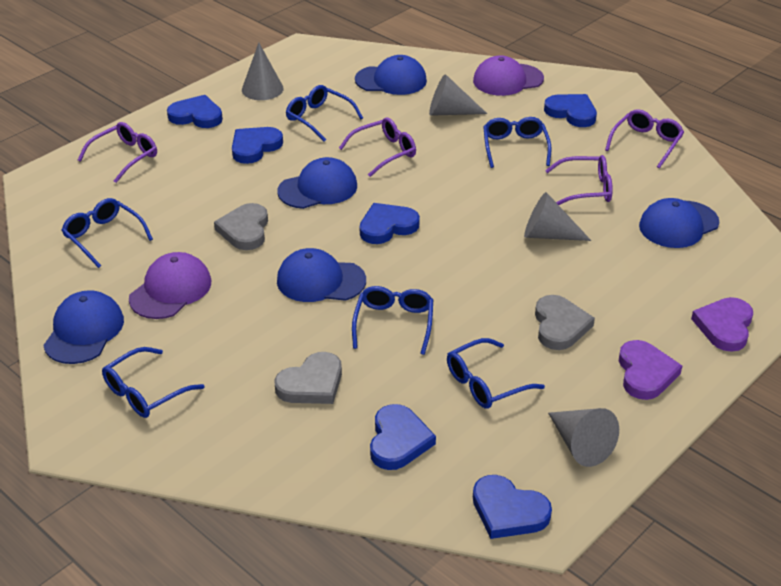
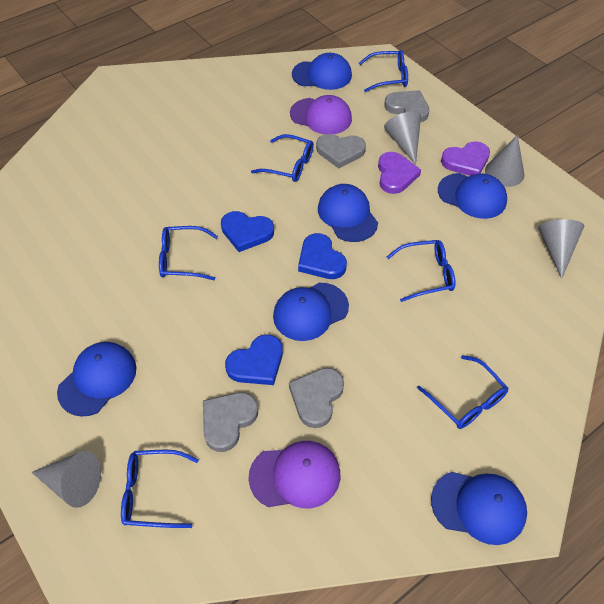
blue cap: 5 -> 6
blue heart: 6 -> 3
grey heart: 3 -> 4
purple glasses: 4 -> 0

